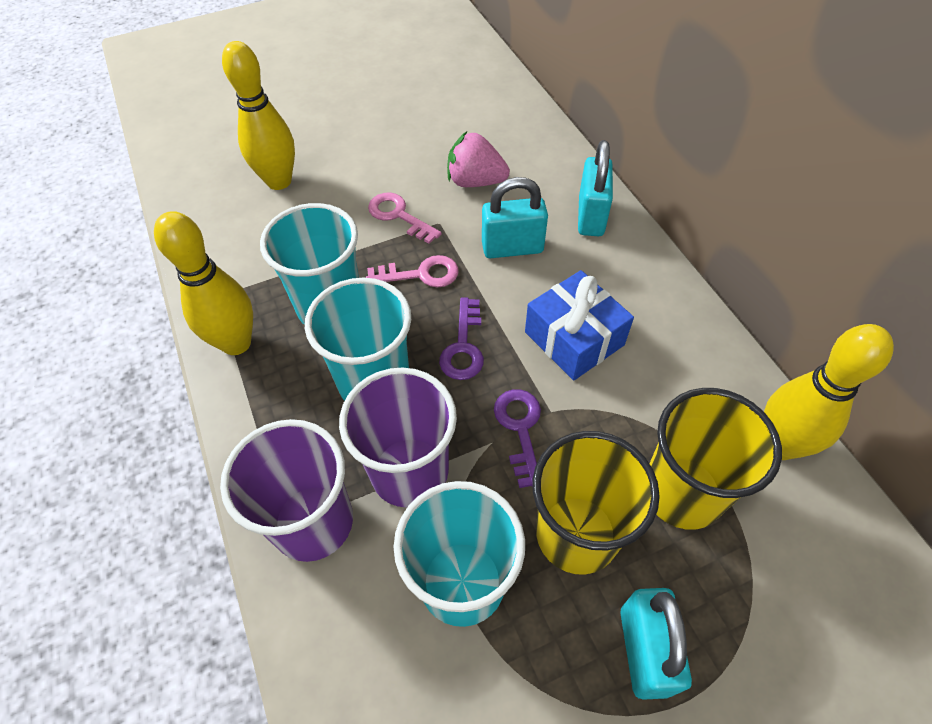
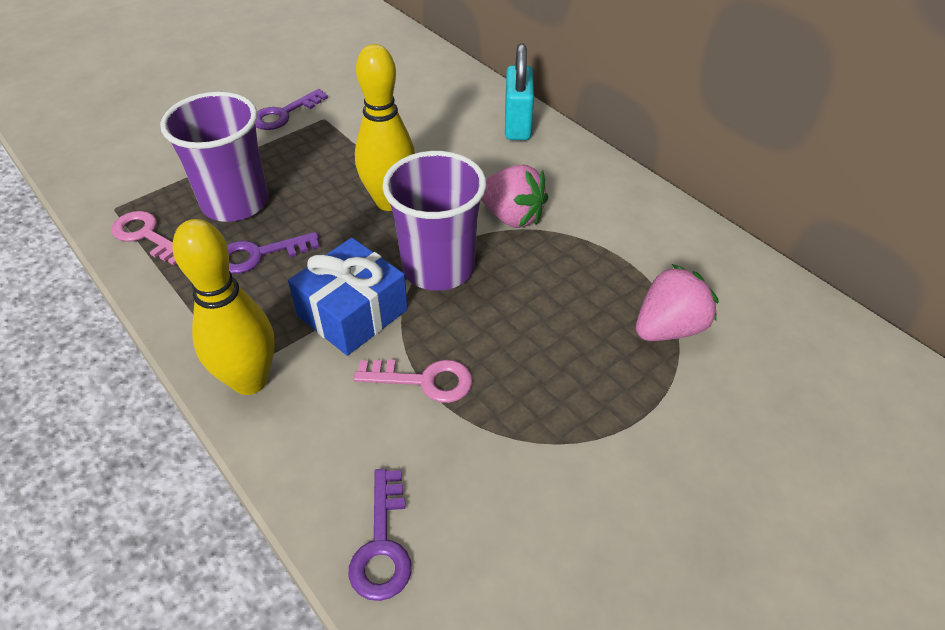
pink strawberry: 1 -> 2
purple key: 2 -> 3
turquoise cup: 3 -> 0
turquoise padlock: 3 -> 1
yellow bowling pin: 3 -> 2
yellow cup: 2 -> 0

